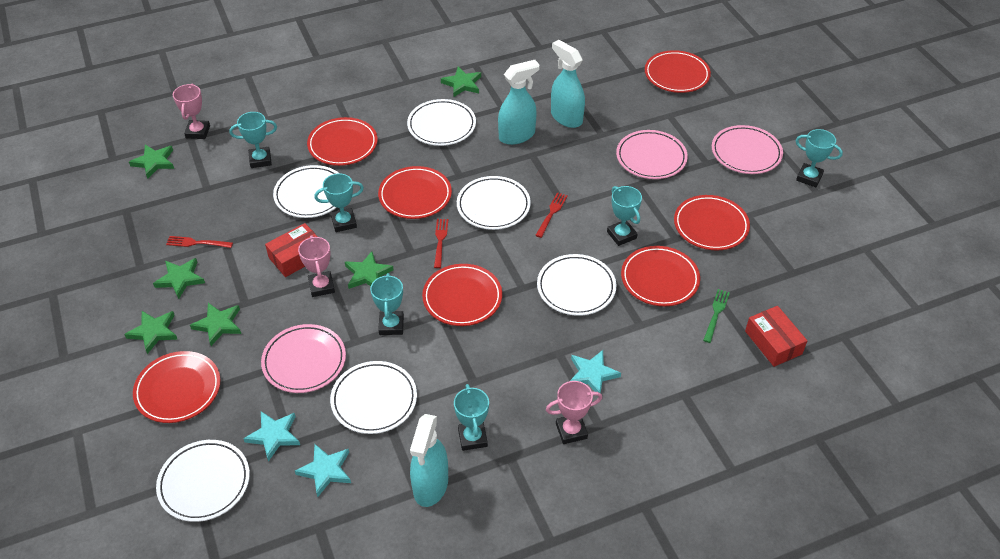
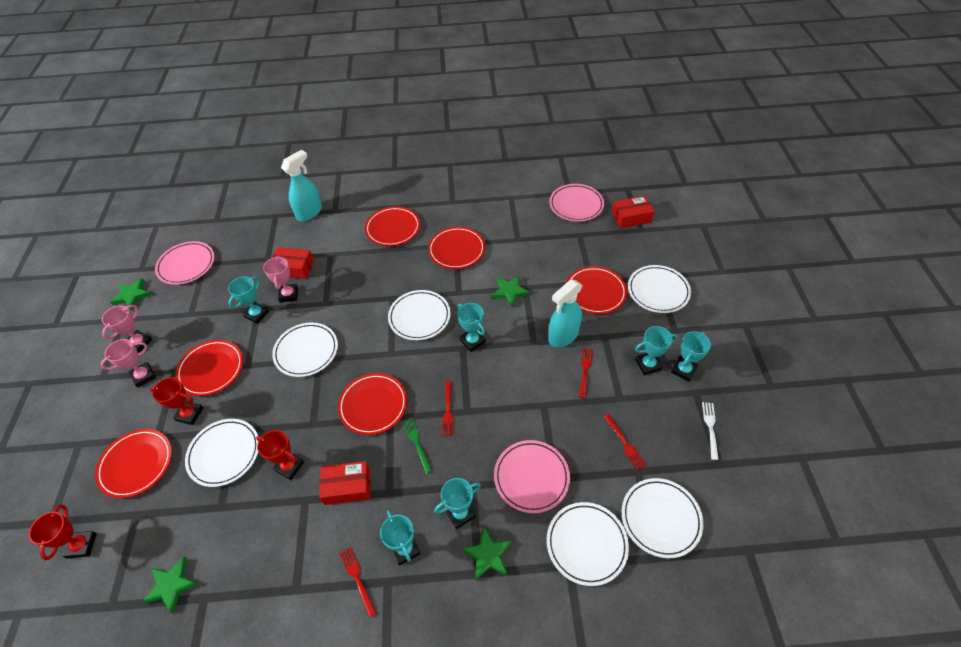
green star: 6 -> 4
red box: 2 -> 3
red fork: 3 -> 4
red plate: 7 -> 6
red trophy: 0 -> 3
turquoise spray bottle: 3 -> 2
turquoise star: 3 -> 0
white fork: 0 -> 1

